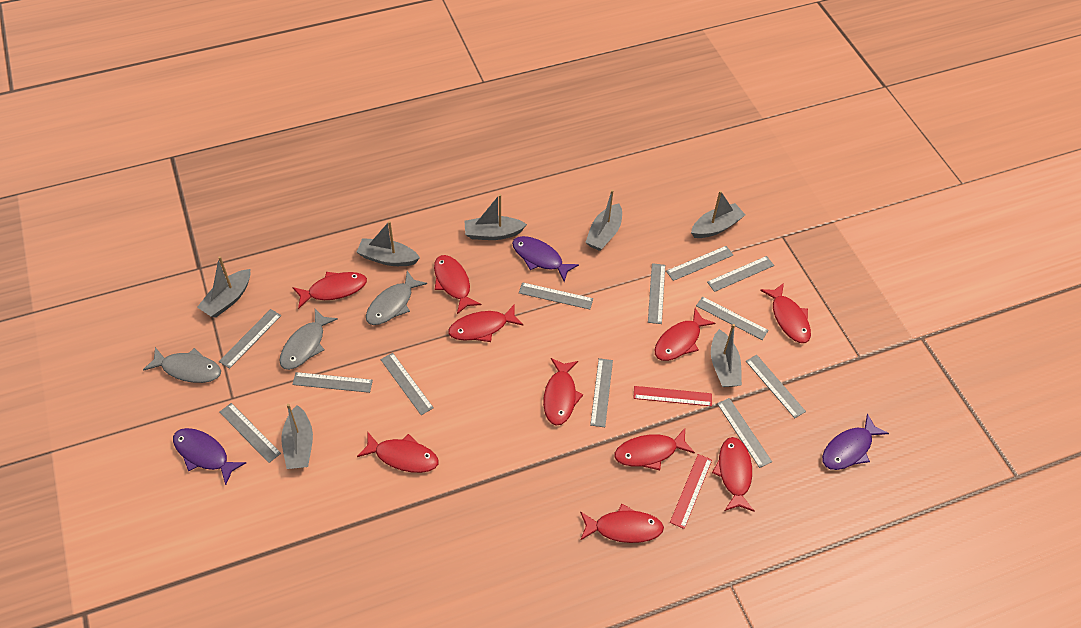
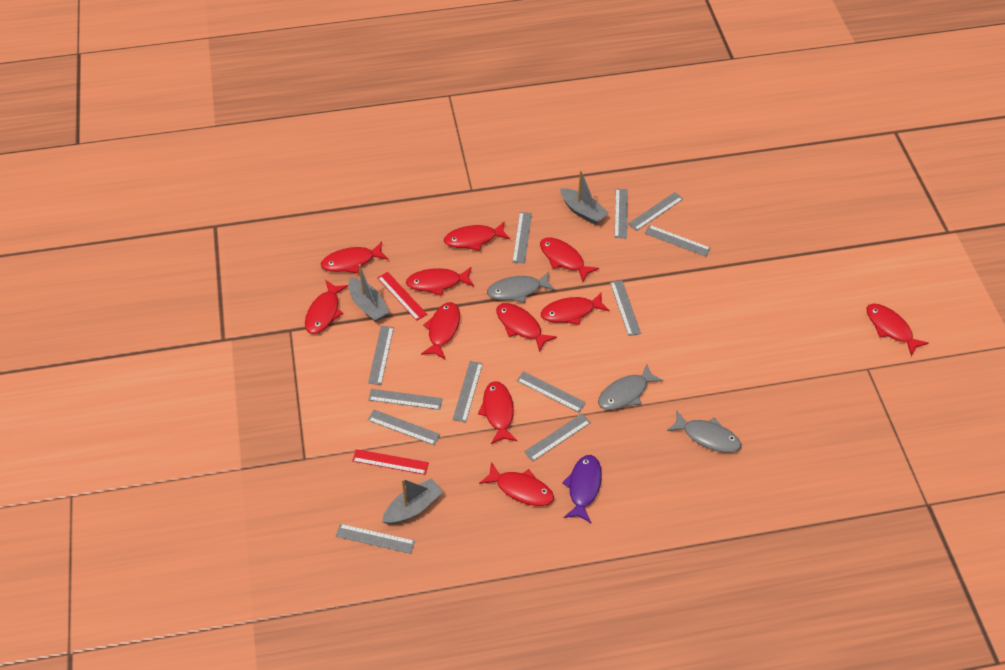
grey boat: 7 -> 3
purple fish: 3 -> 1
red fish: 10 -> 11

